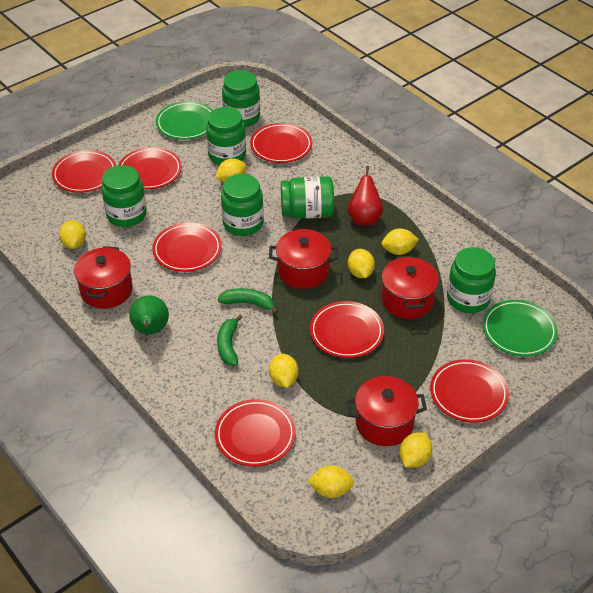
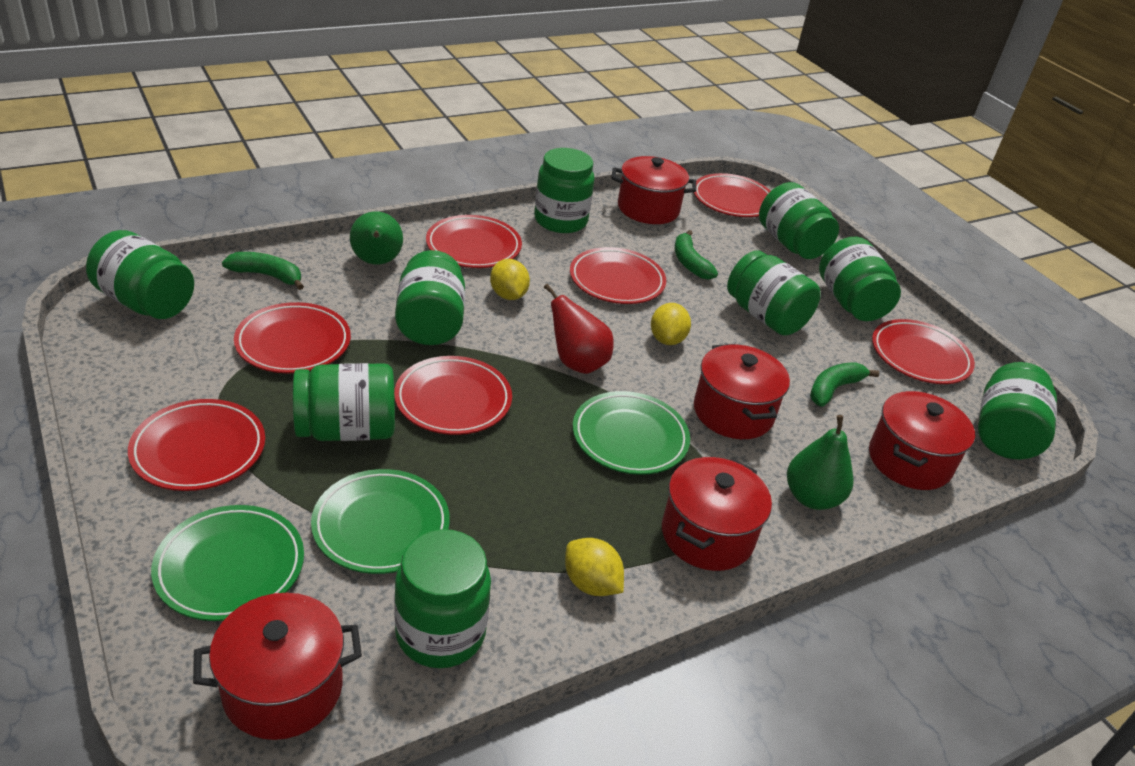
green banana: 2 -> 3
green jar: 6 -> 9
green pear: 1 -> 2
green plate: 2 -> 3
red pot: 4 -> 5
yellow lemon: 7 -> 3

